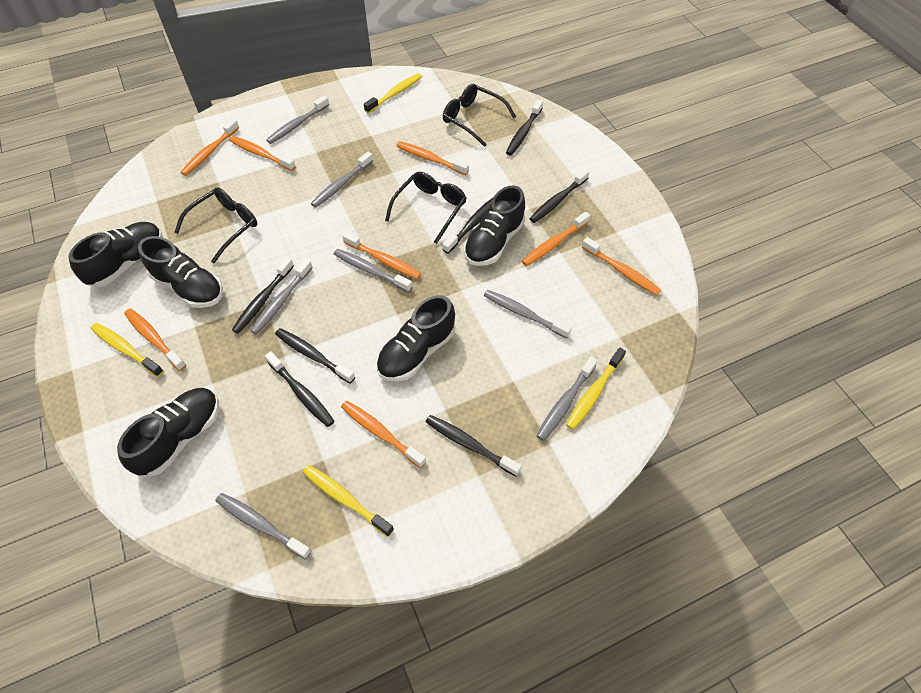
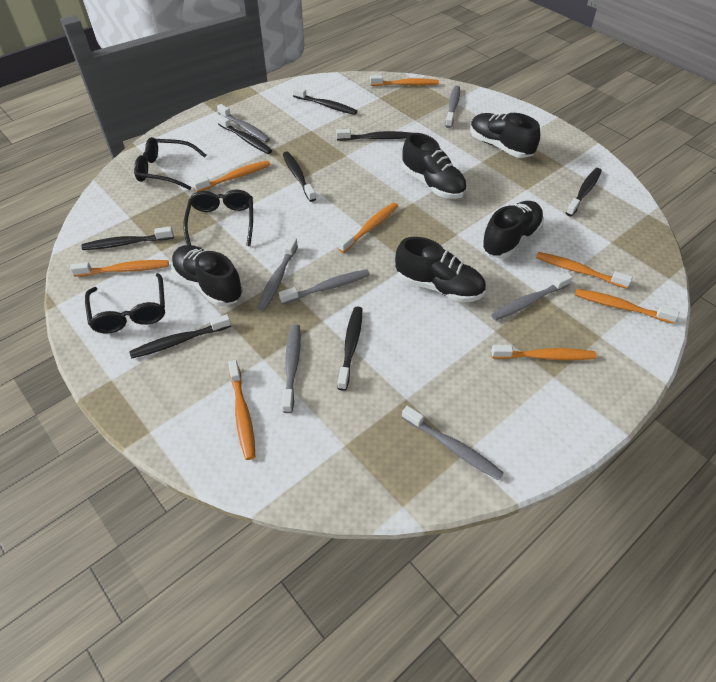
black toothbrush: 7 -> 8
yellow toothbrush: 4 -> 0

